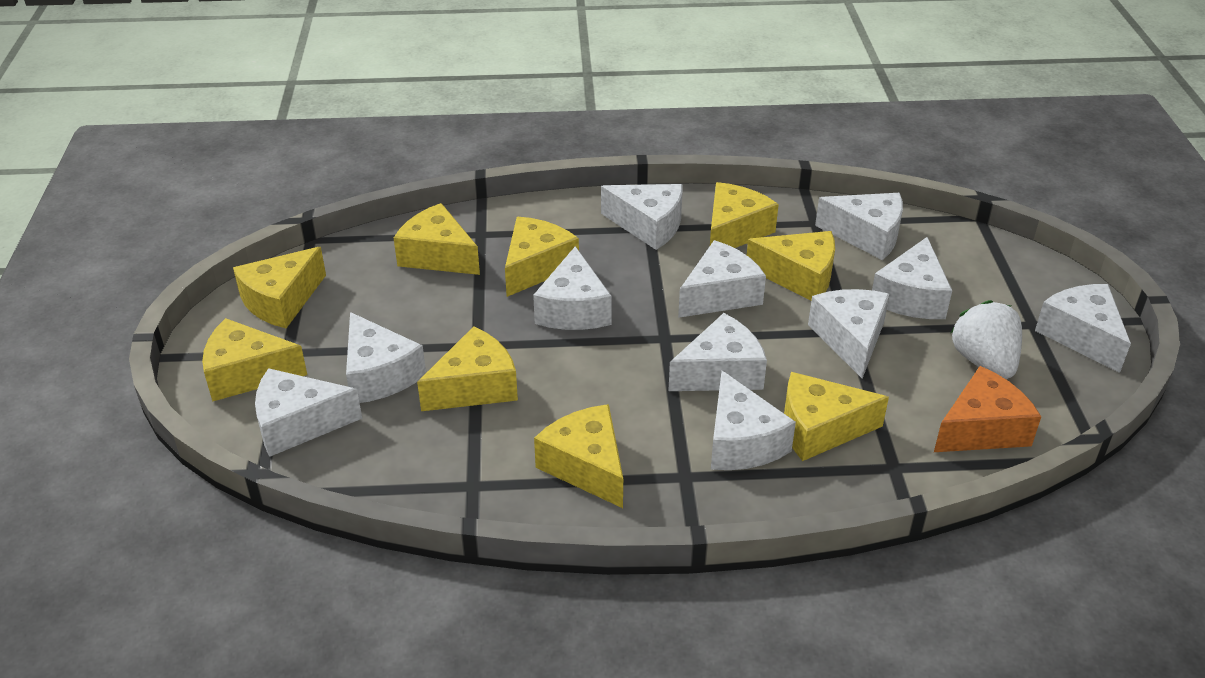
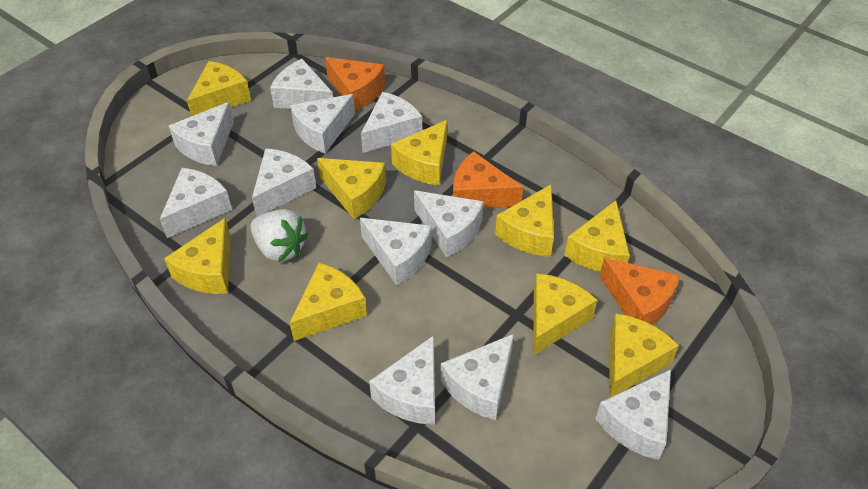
orange cheese: 1 -> 3

